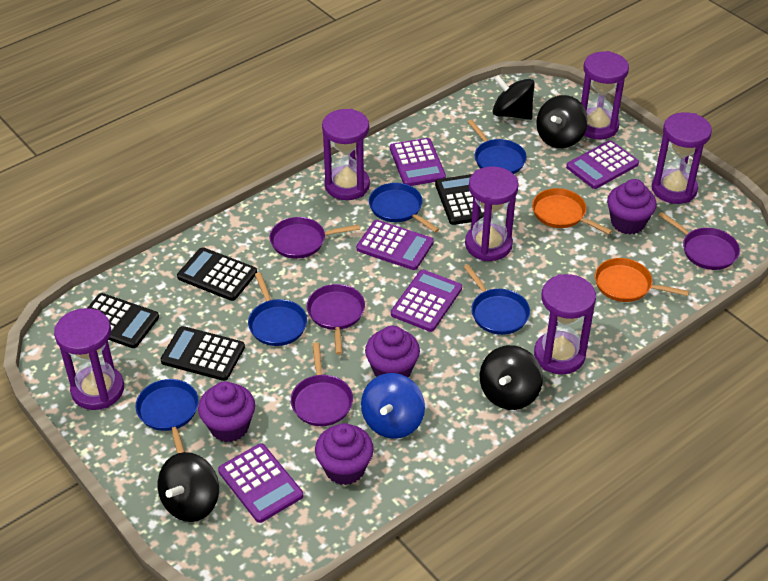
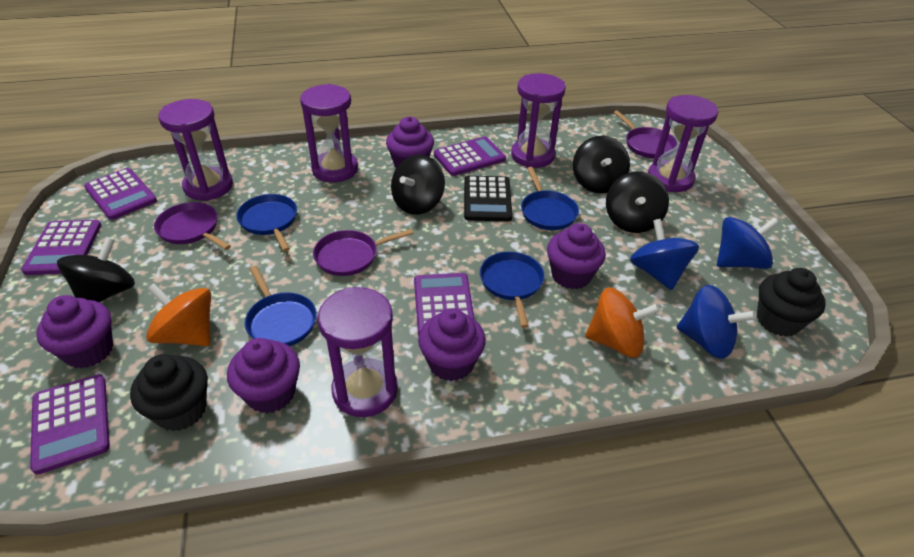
black calculator: 4 -> 1
black cupcake: 0 -> 2
blue pan: 5 -> 4
blue spinning top: 1 -> 3
orange pan: 2 -> 0
orange spinning top: 0 -> 2
purple cupcake: 4 -> 5
purple hourglass: 6 -> 5
purple pan: 4 -> 3

